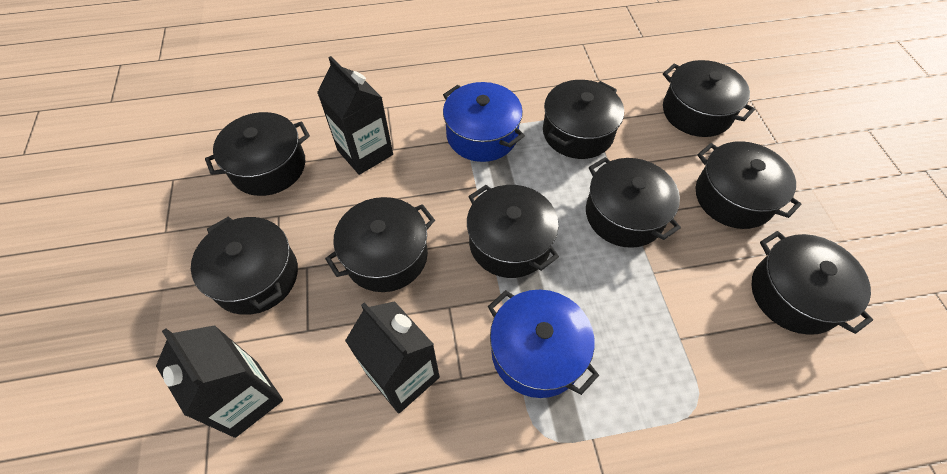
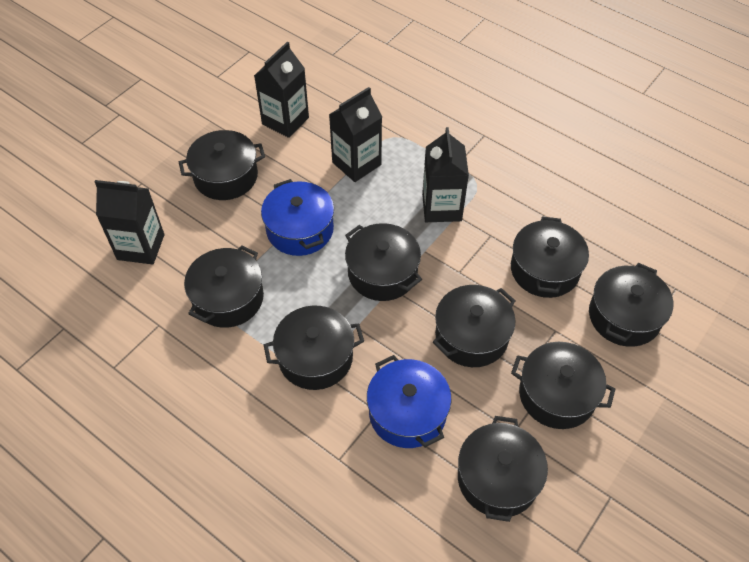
black carton: 3 -> 4

